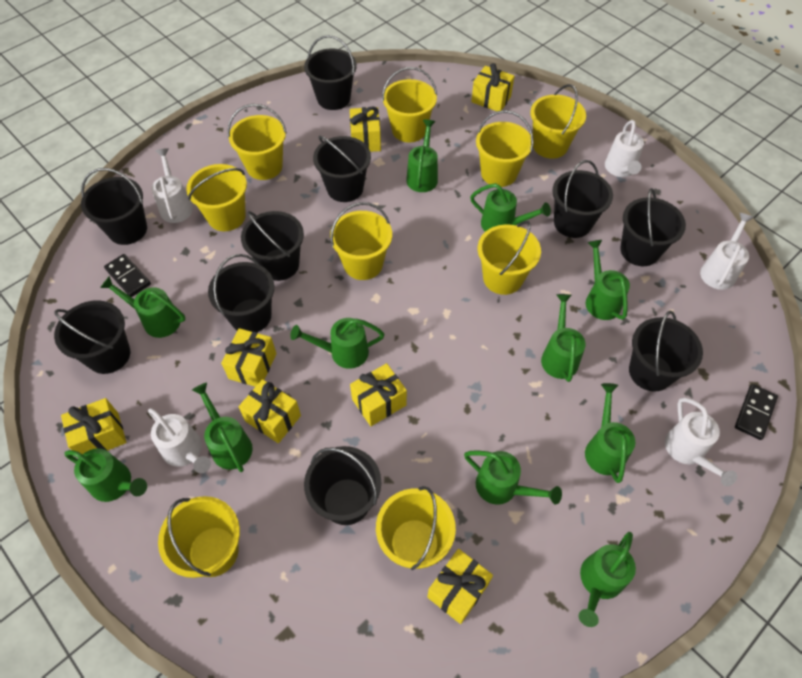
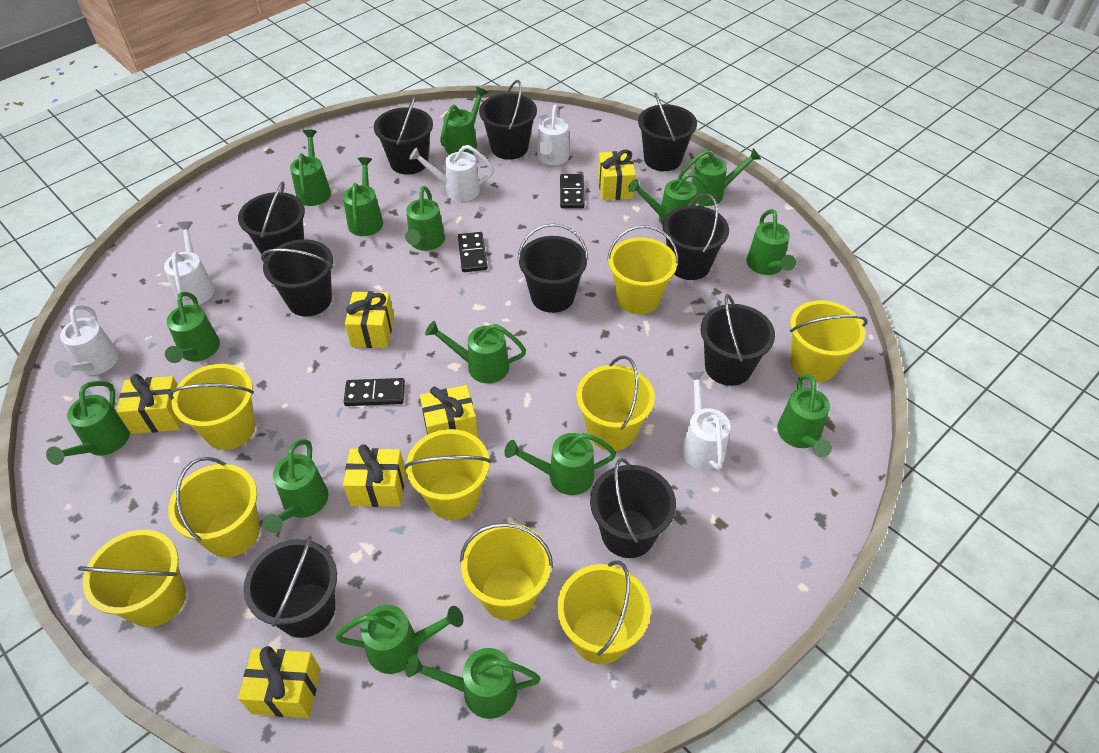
black domino: 2 -> 3
green watering can: 11 -> 15
yellow gift: 7 -> 6

